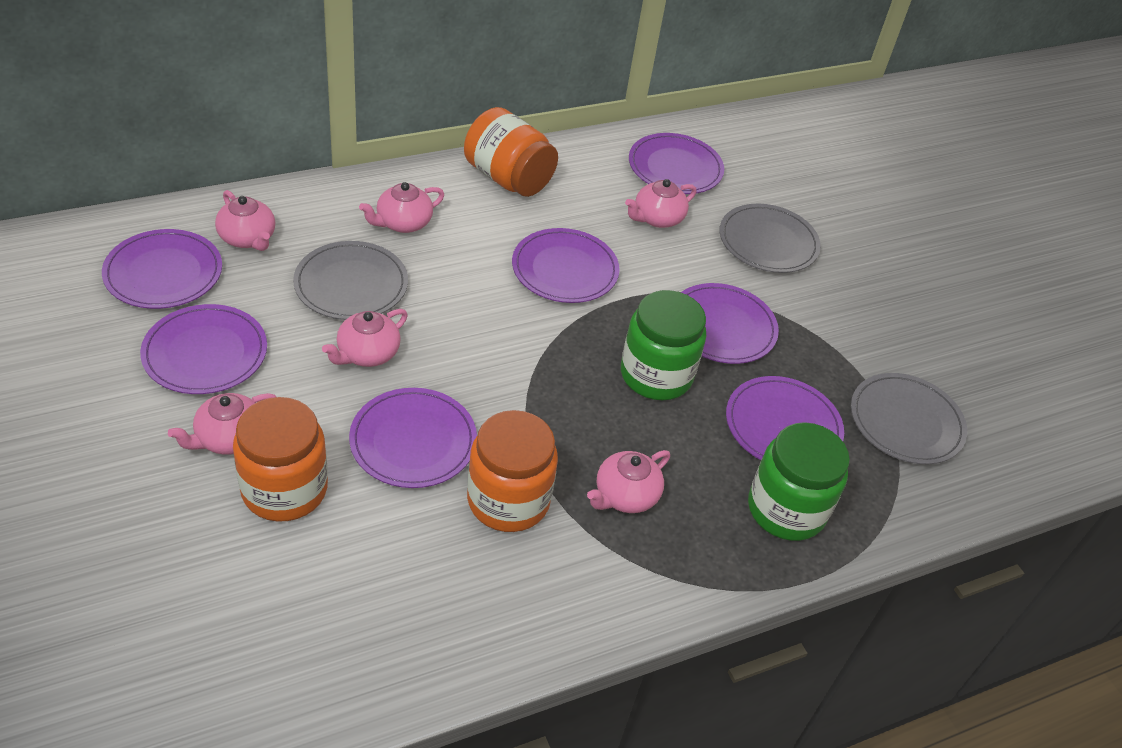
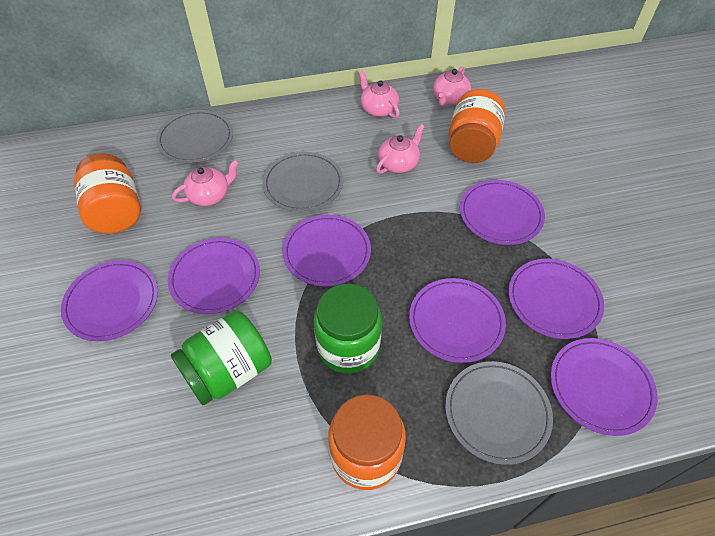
pink teapot: 6 -> 4

